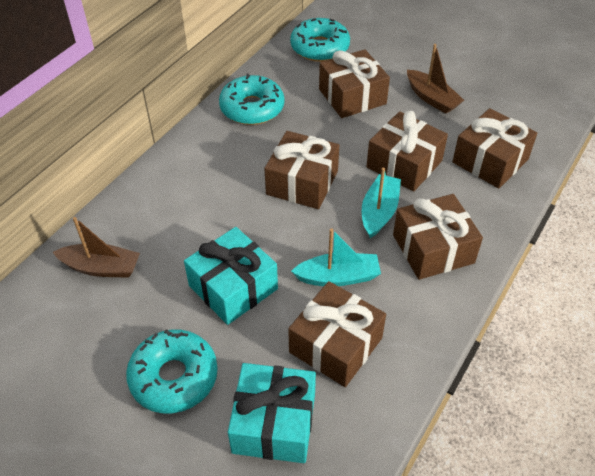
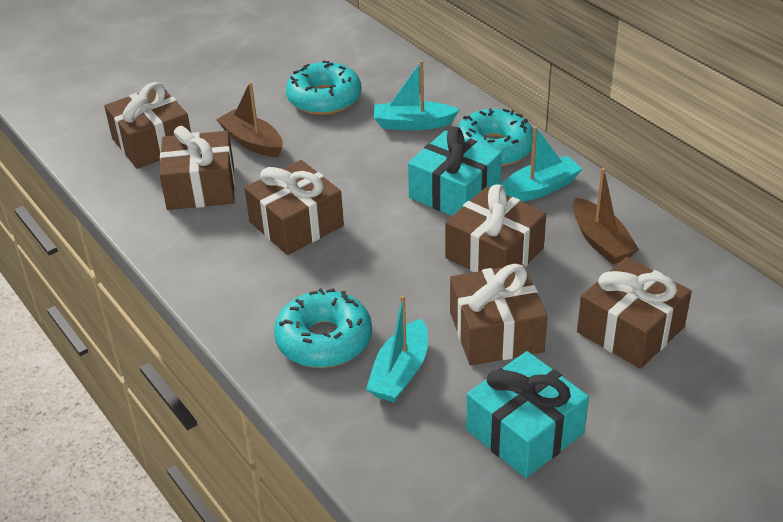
turquoise boat: 2 -> 3

